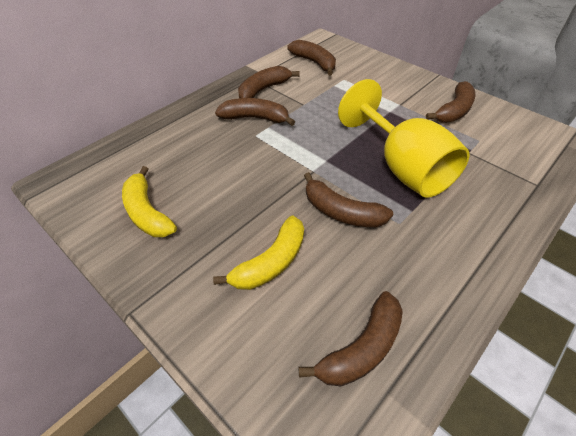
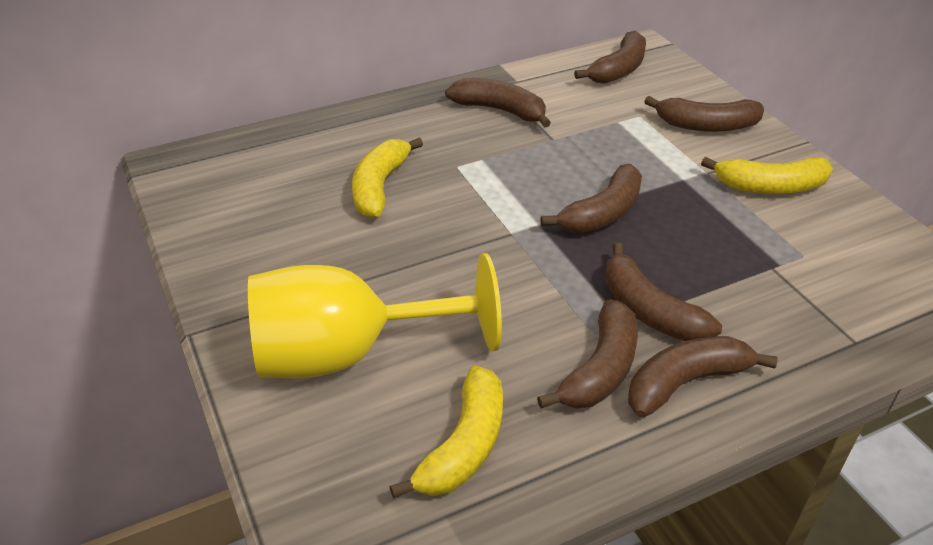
brown banana: 6 -> 7
yellow banana: 2 -> 3

